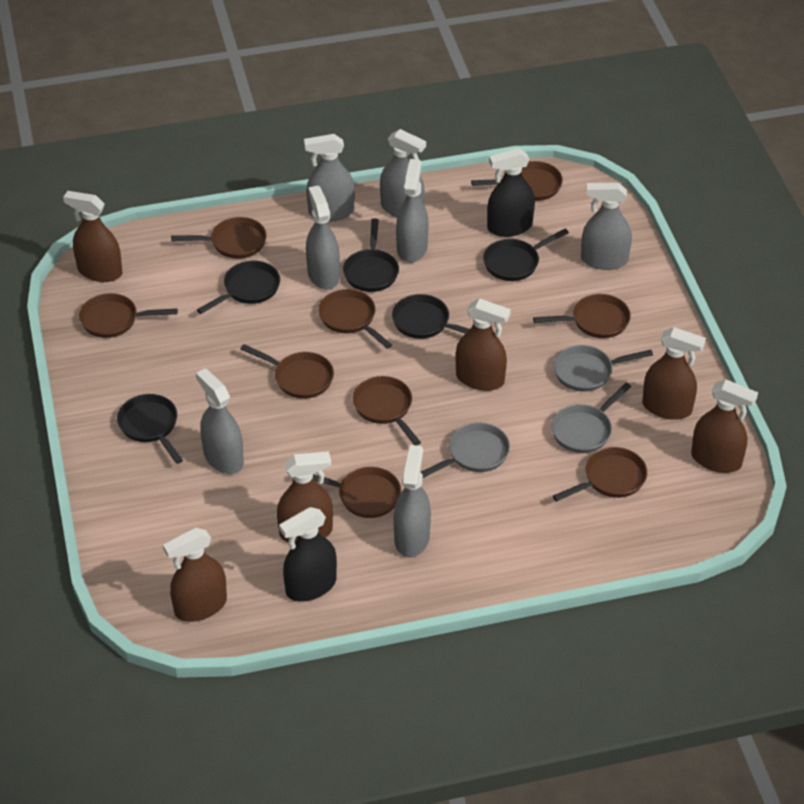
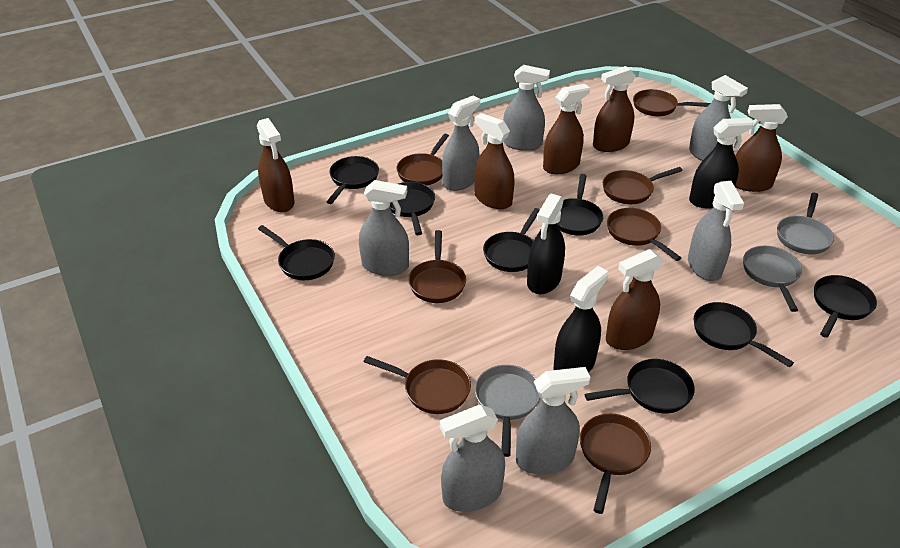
black pan: 5 -> 8
black spray bottle: 2 -> 3
brown pan: 9 -> 7

